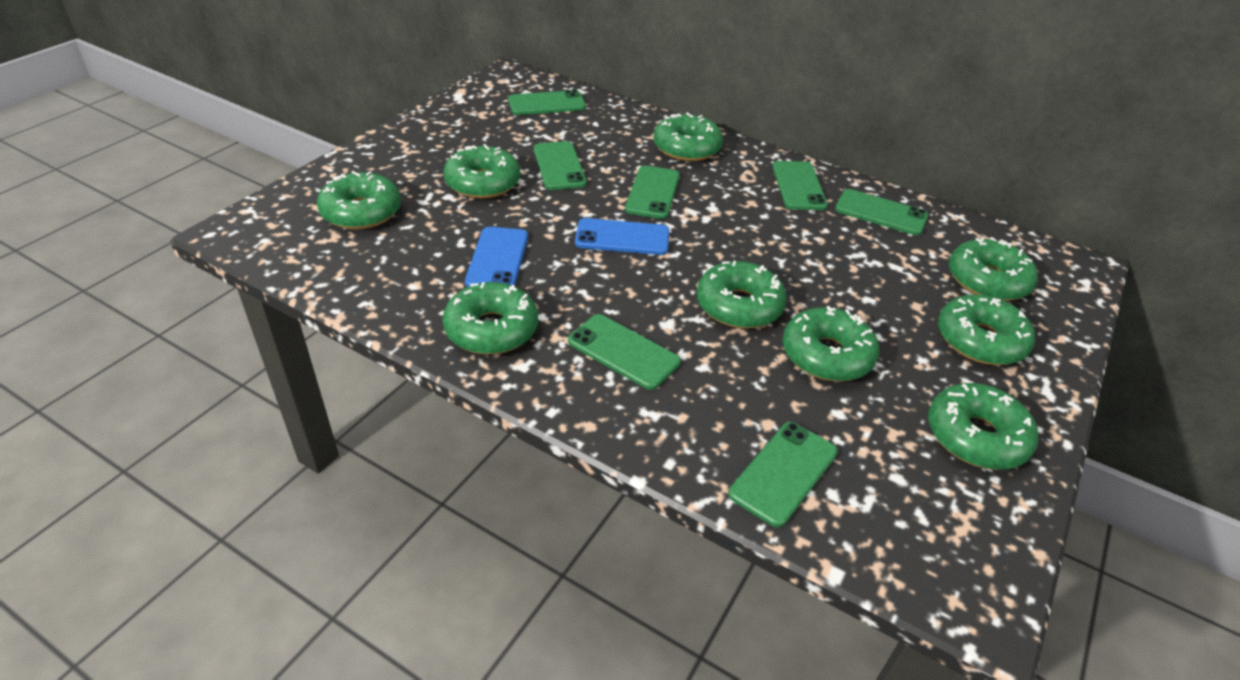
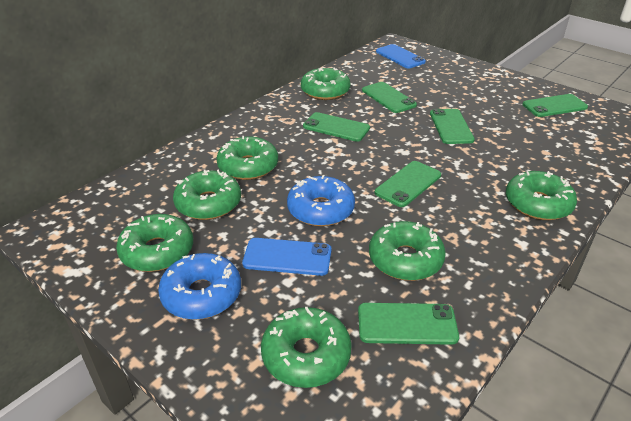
blue donut: 0 -> 2
green donut: 9 -> 7
green phone: 7 -> 6

